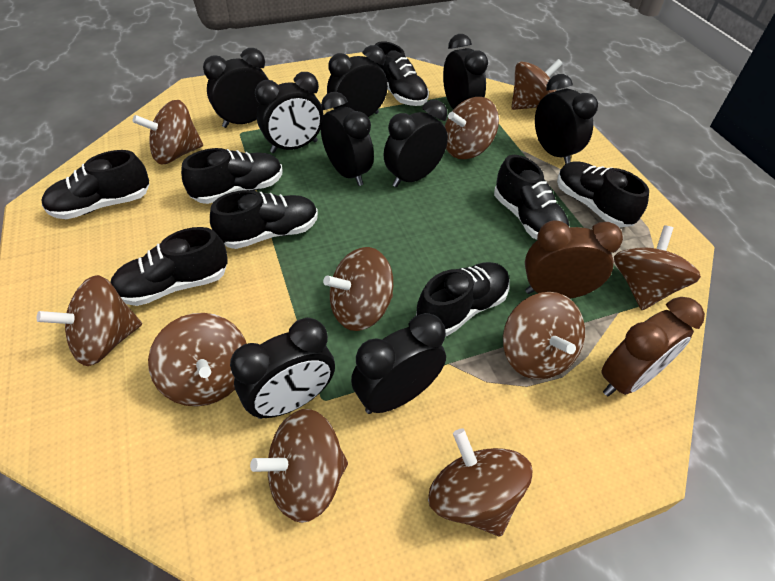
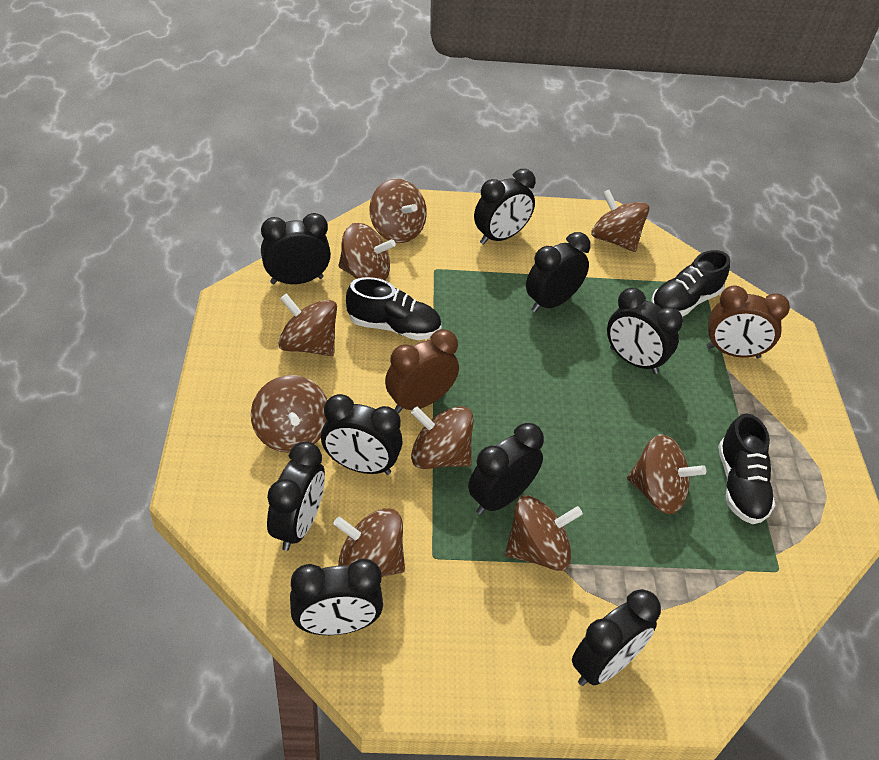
black shoe: 8 -> 3
brown spinning top: 10 -> 9

